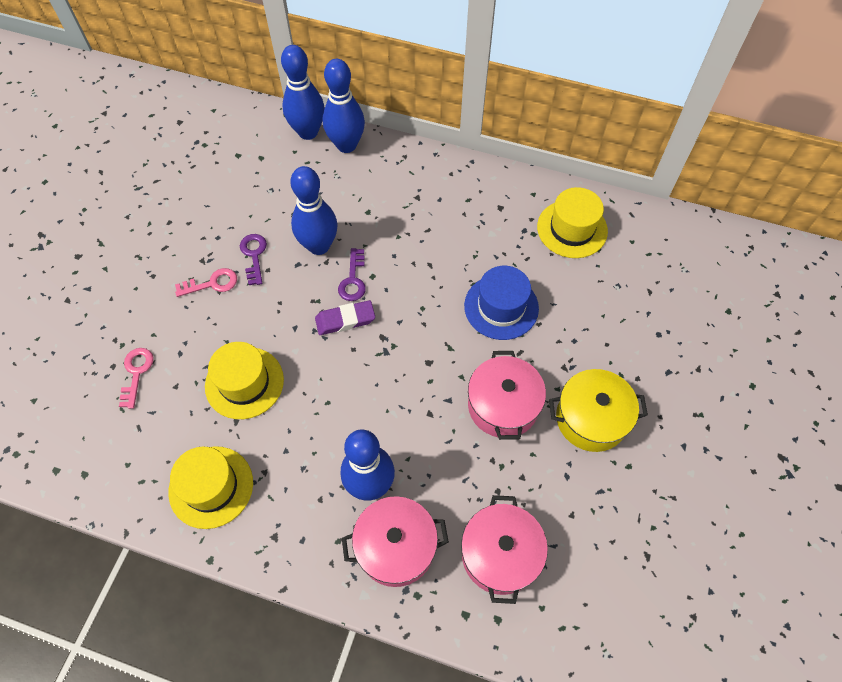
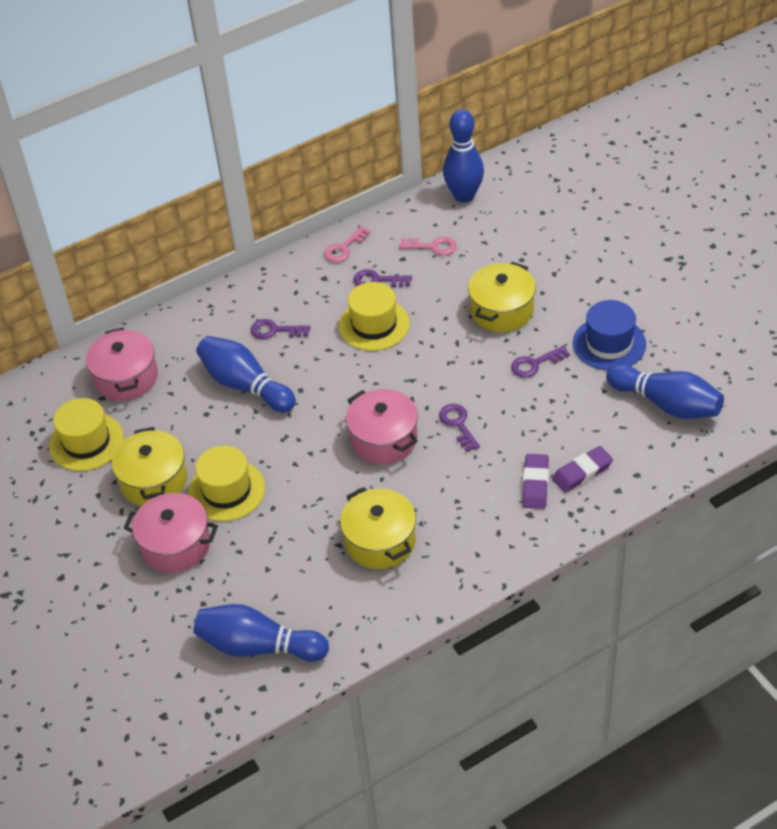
purple eraser: 1 -> 2
purple key: 2 -> 4
yellow pot: 1 -> 3

